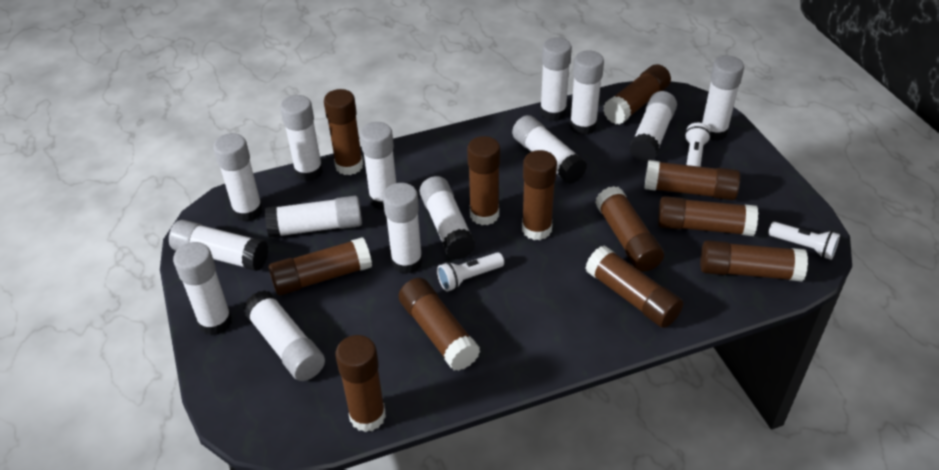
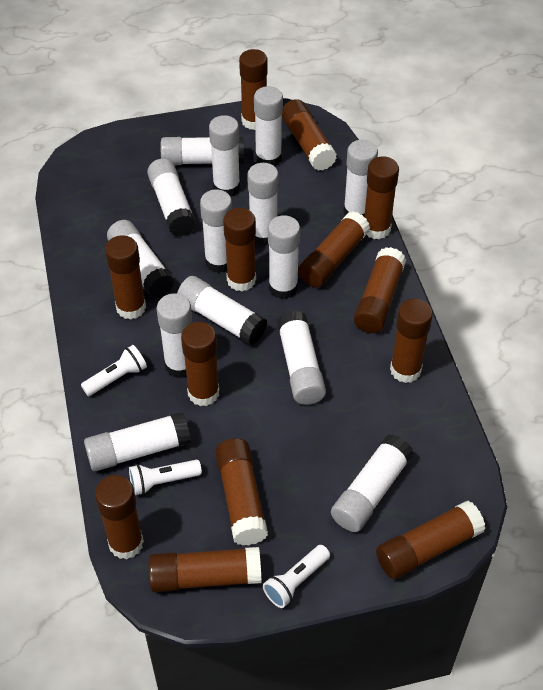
brown glue stick: 12 -> 13

